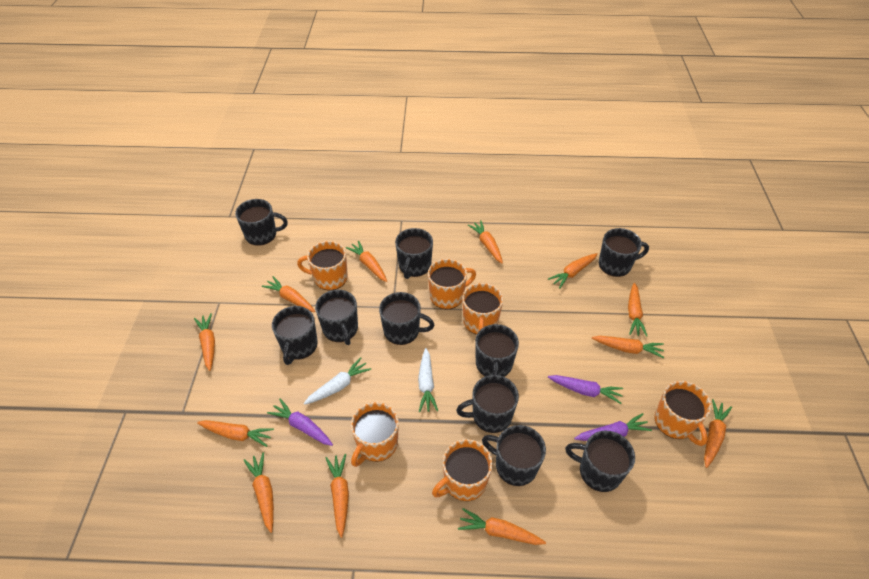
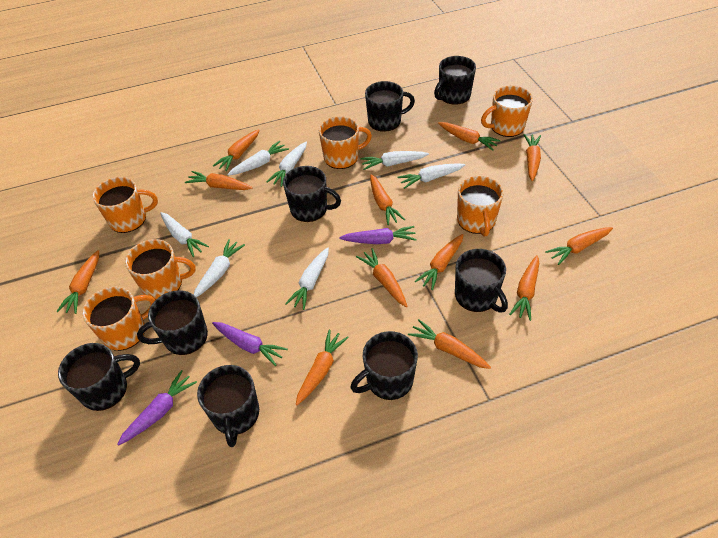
black mug: 10 -> 8
white carrot: 2 -> 7

